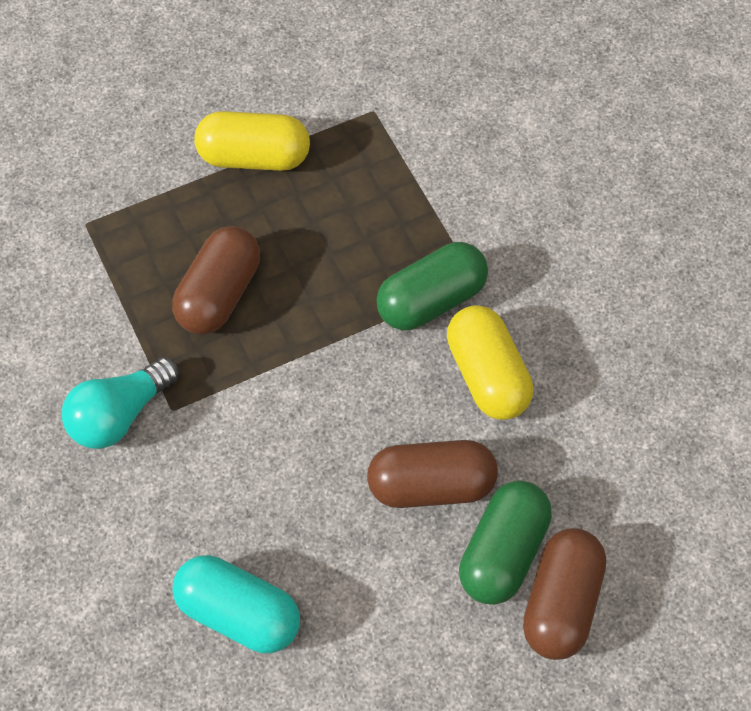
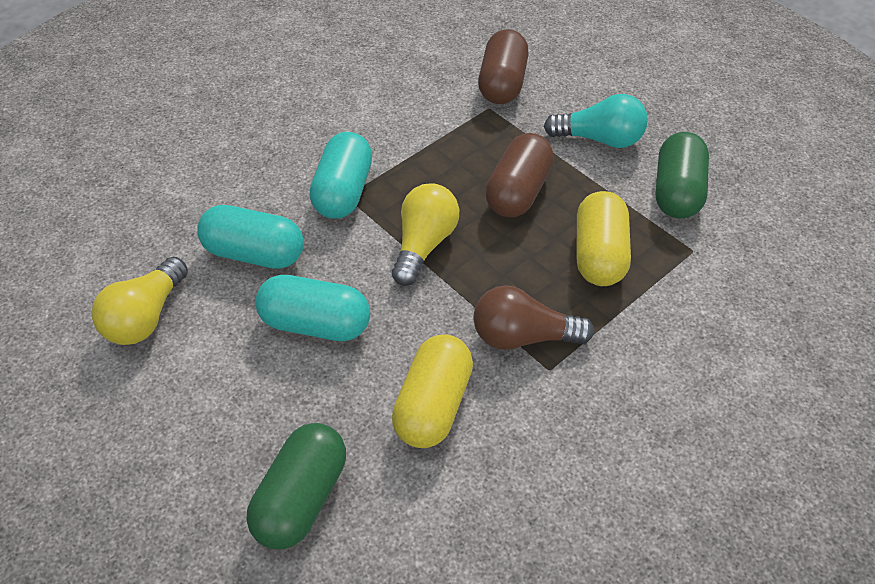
brown capsule: 3 -> 2
brown light bulb: 0 -> 1
turquoise capsule: 1 -> 3
yellow light bulb: 0 -> 2

